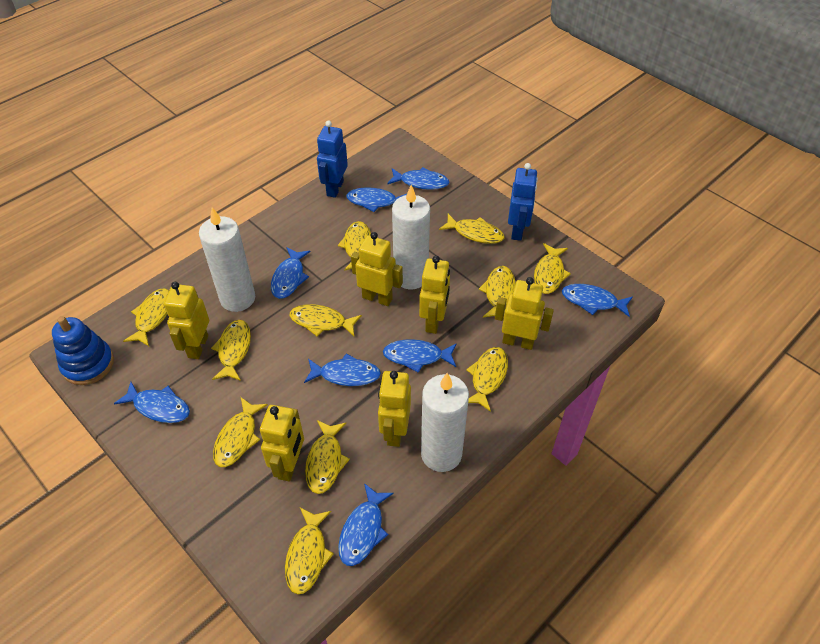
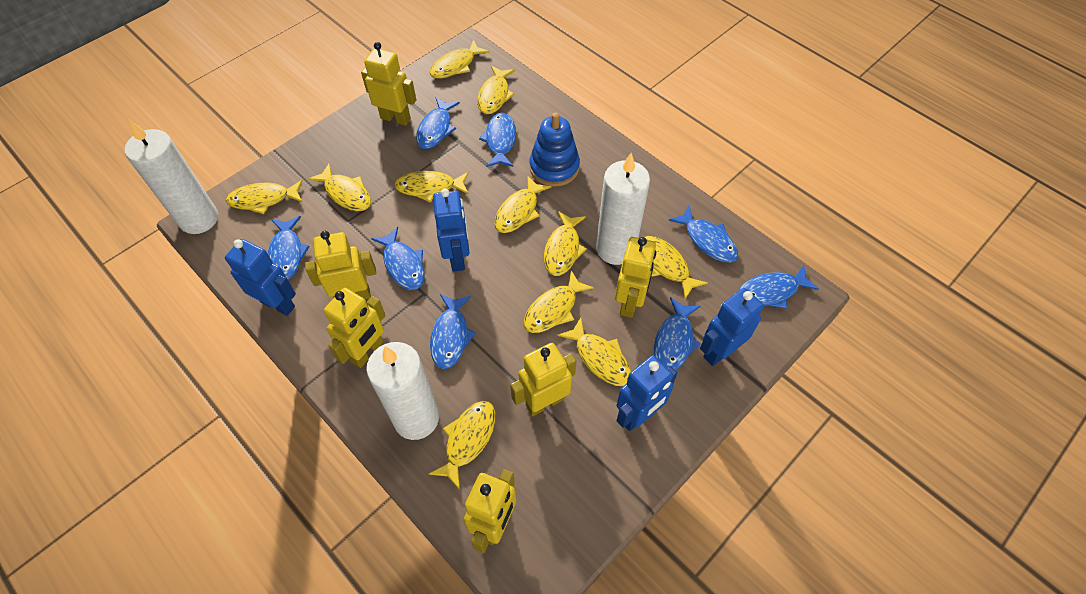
blue robot: 2 -> 4

